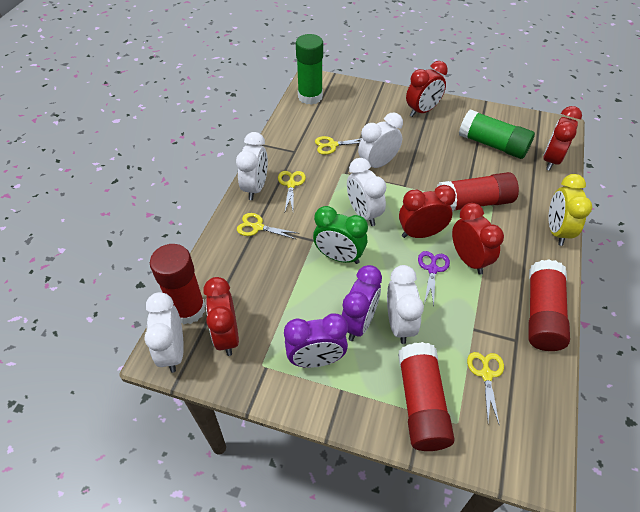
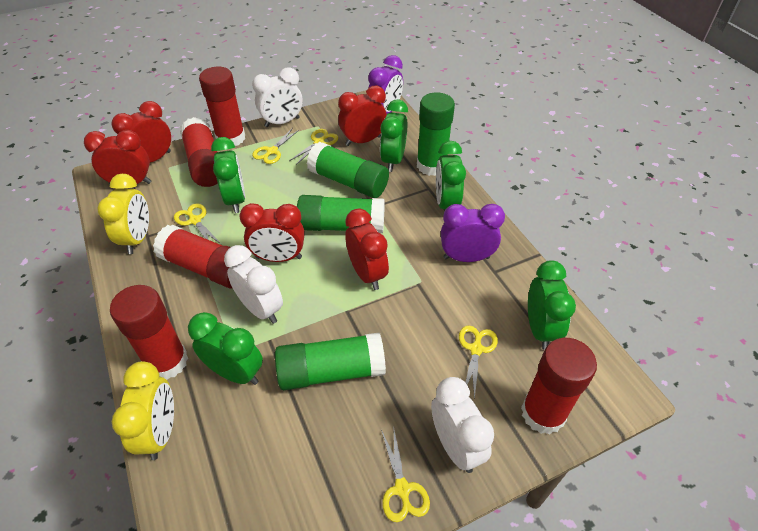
green clock: 1 -> 5
green glue stick: 2 -> 4
purple scissors: 1 -> 0
red glue stick: 4 -> 5
white clock: 5 -> 3
yellow clock: 1 -> 2
yellow scissors: 4 -> 5

